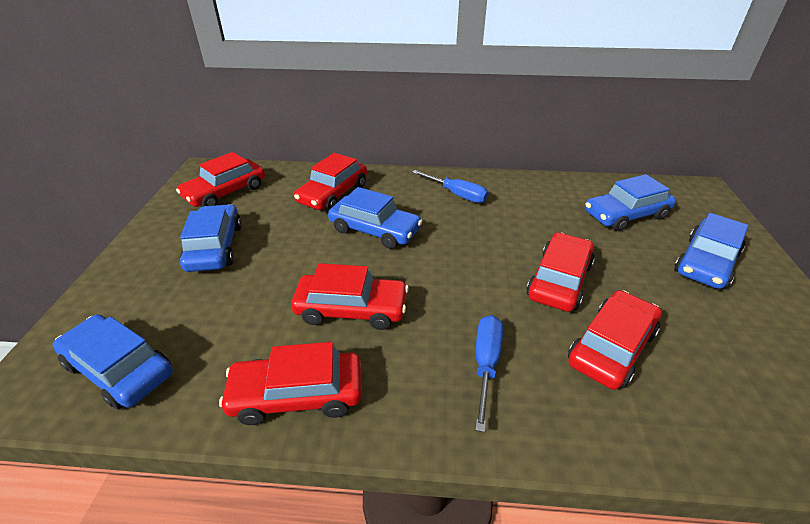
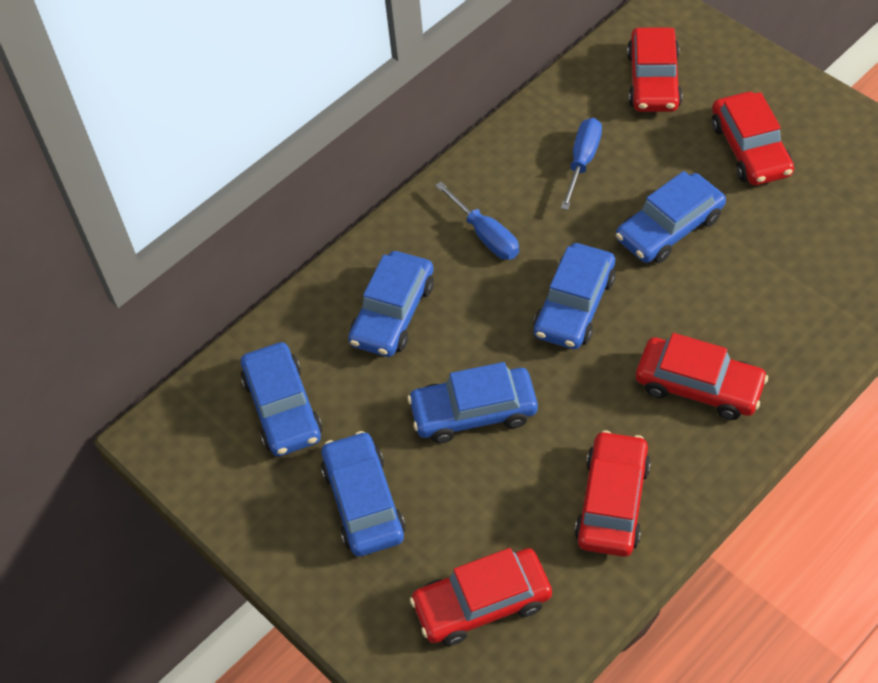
blue car: 5 -> 6
red car: 6 -> 5

